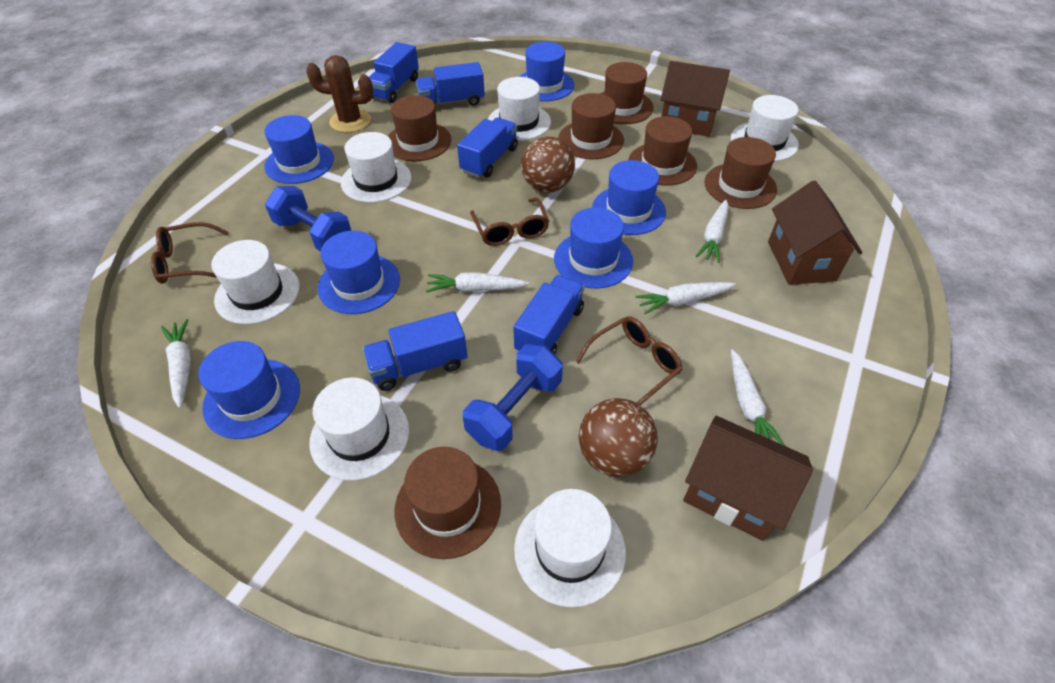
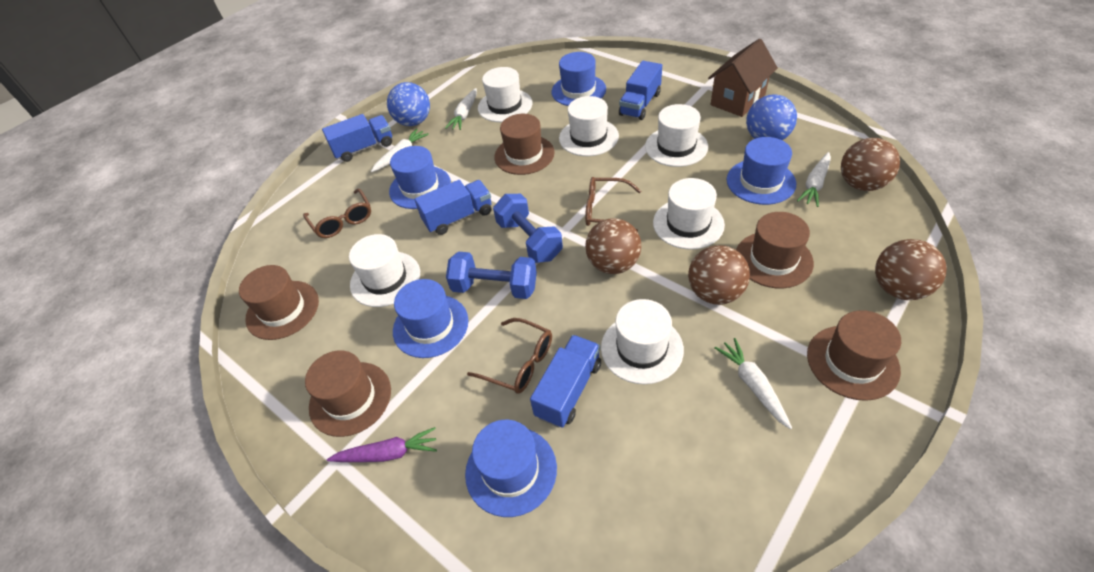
blue ball: 0 -> 2
blue hat: 6 -> 5
blue truck: 5 -> 4
brown ball: 2 -> 4
brown cactus: 1 -> 0
brown hat: 6 -> 5
brown house: 3 -> 1
purple carrot: 0 -> 1
white carrot: 5 -> 4

